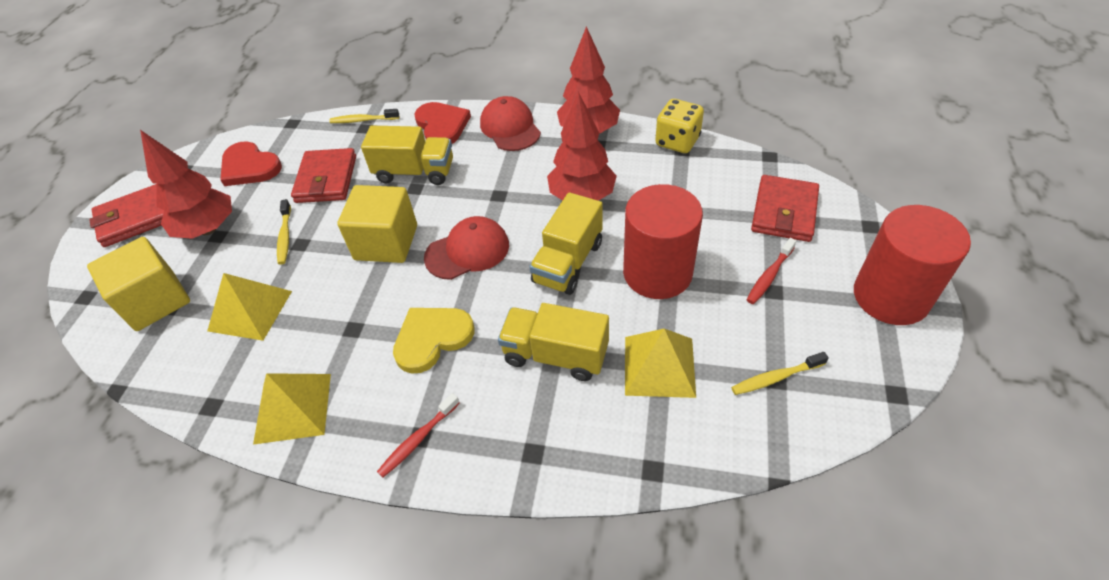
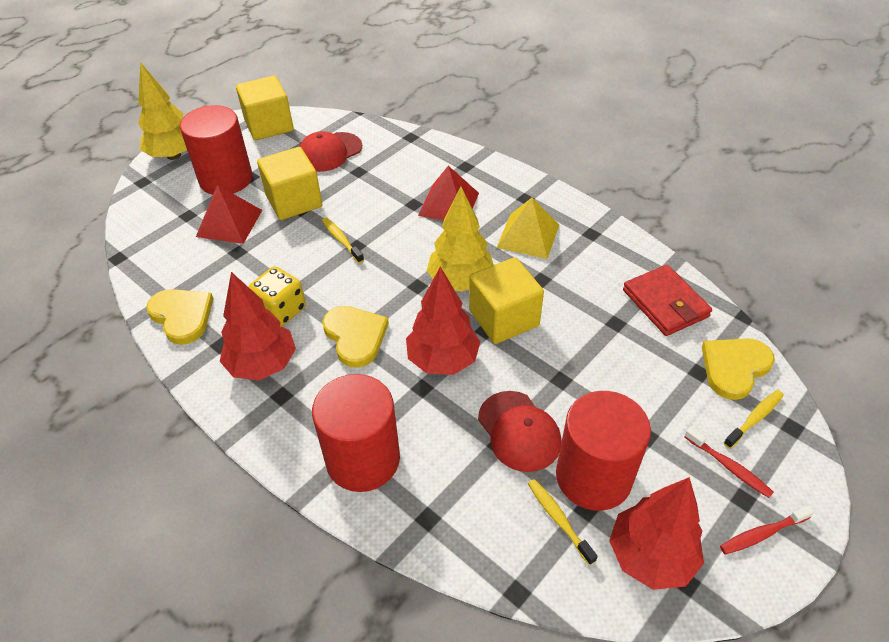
red cylinder: 2 -> 3
red heart: 2 -> 0
red pyramid: 0 -> 2
red wallet: 3 -> 1
yellow cube: 2 -> 3
yellow heart: 1 -> 3
yellow pyramid: 3 -> 1
yellow tree: 0 -> 2
yellow truck: 3 -> 0

